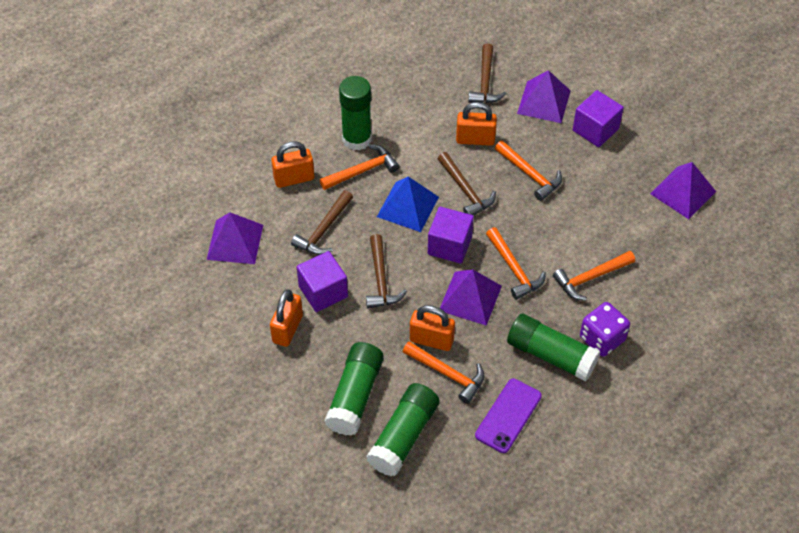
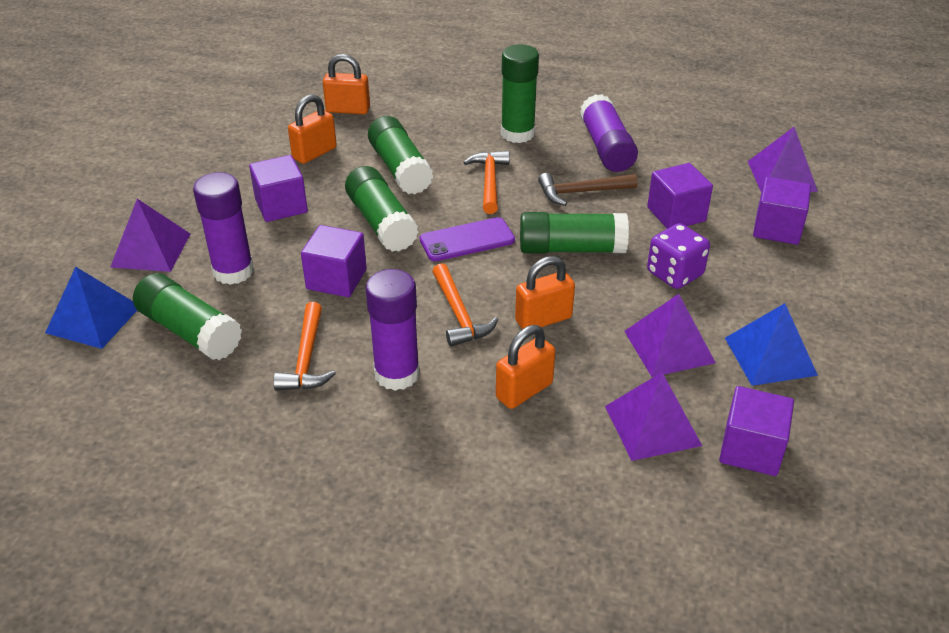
blue pyramid: 1 -> 2
brown hammer: 4 -> 1
green glue stick: 4 -> 5
orange hammer: 5 -> 3
purple cube: 3 -> 5
purple glue stick: 0 -> 3

